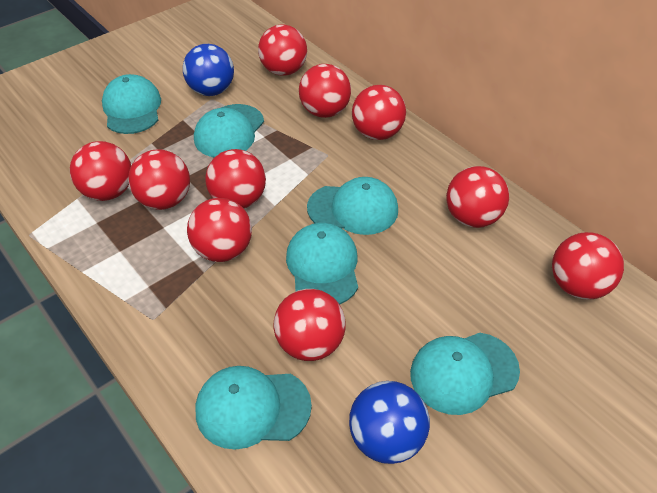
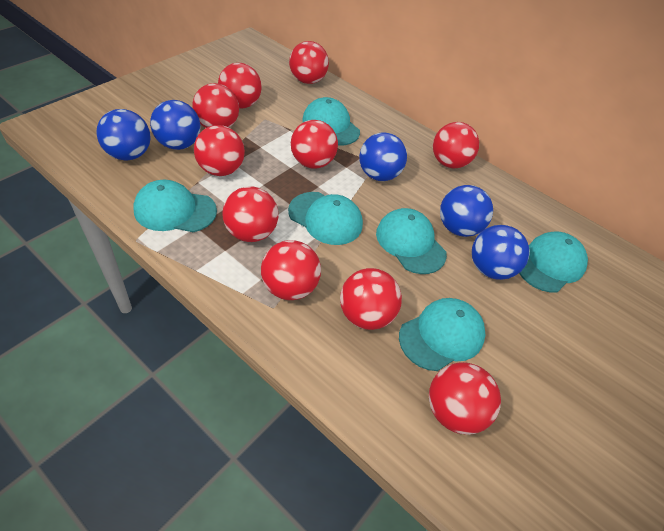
blue ball: 2 -> 5

